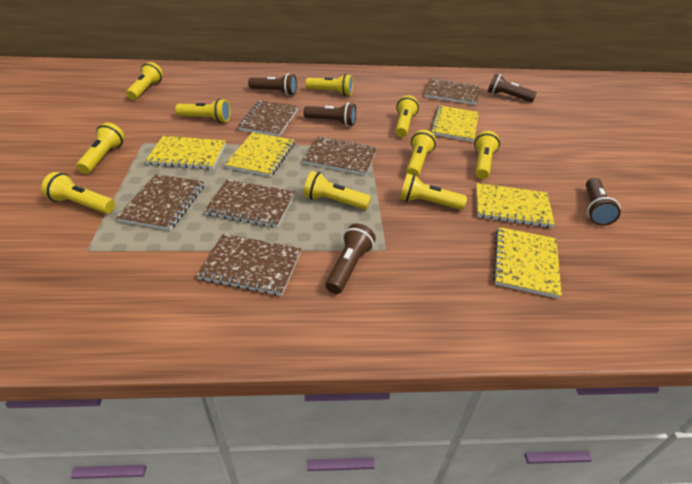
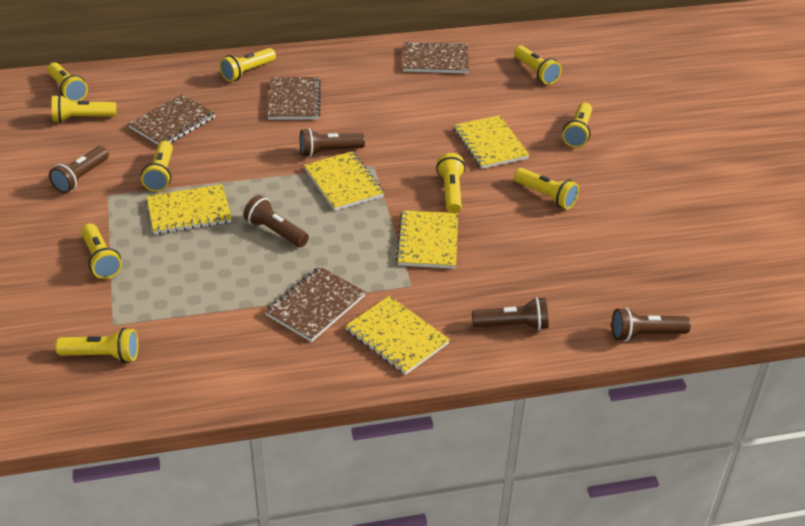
brown notebook: 6 -> 4

